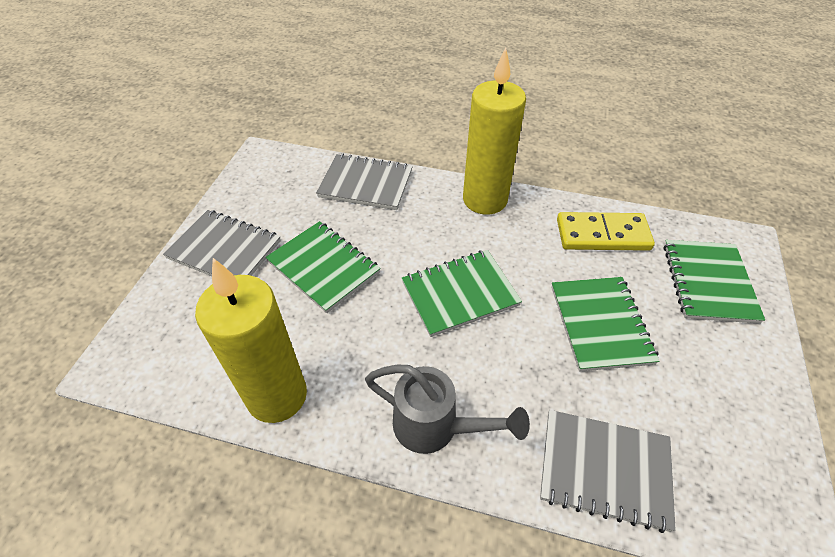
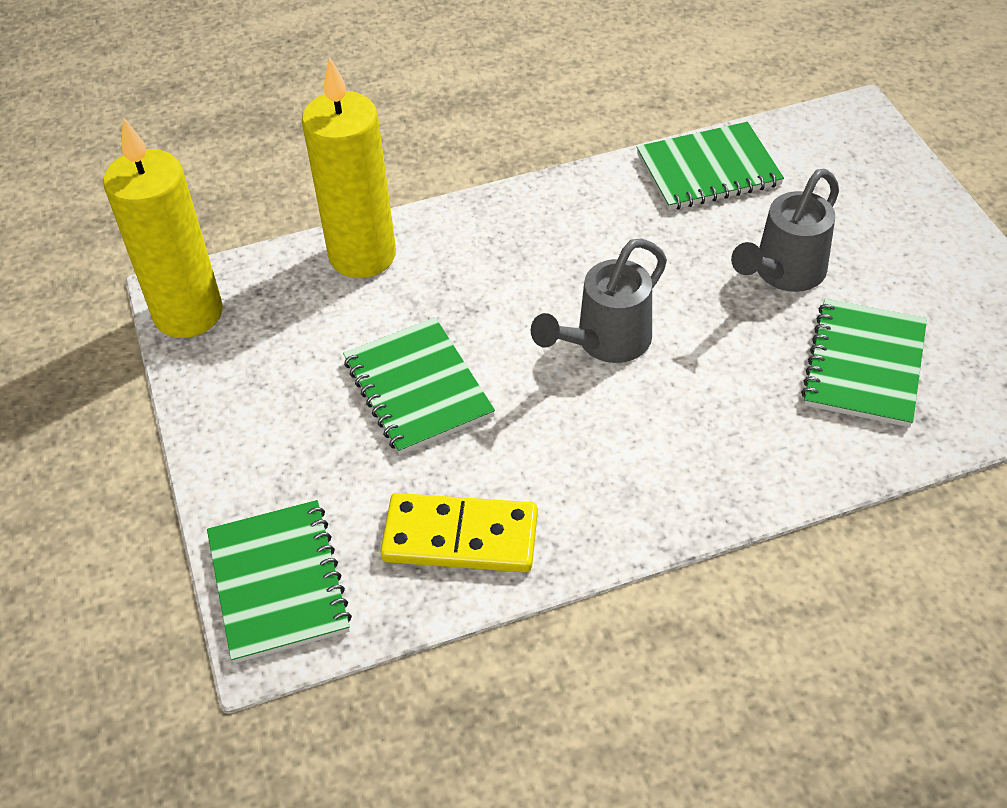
grey notebook: 3 -> 0
grey watering can: 1 -> 2

